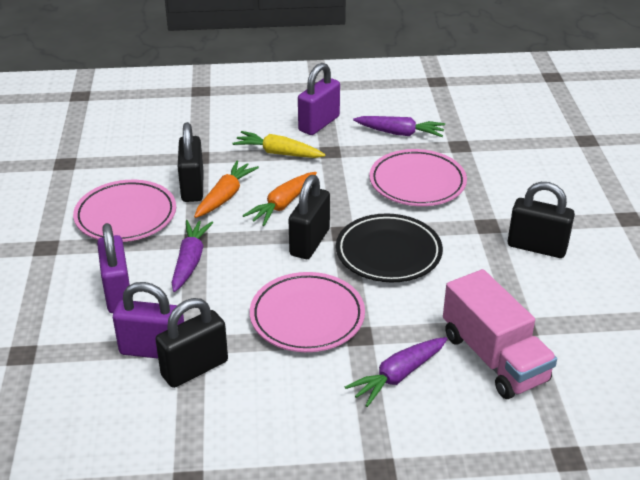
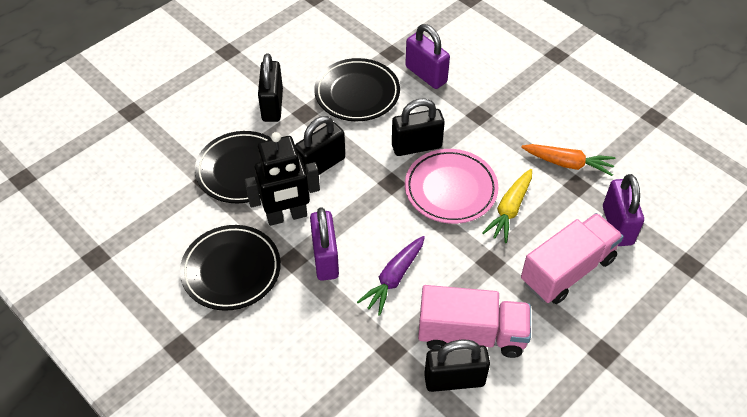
black plate: 1 -> 3
black robot: 0 -> 1
orange carrot: 2 -> 1
pink plate: 3 -> 1
pink truck: 1 -> 2
purple carrot: 3 -> 1

